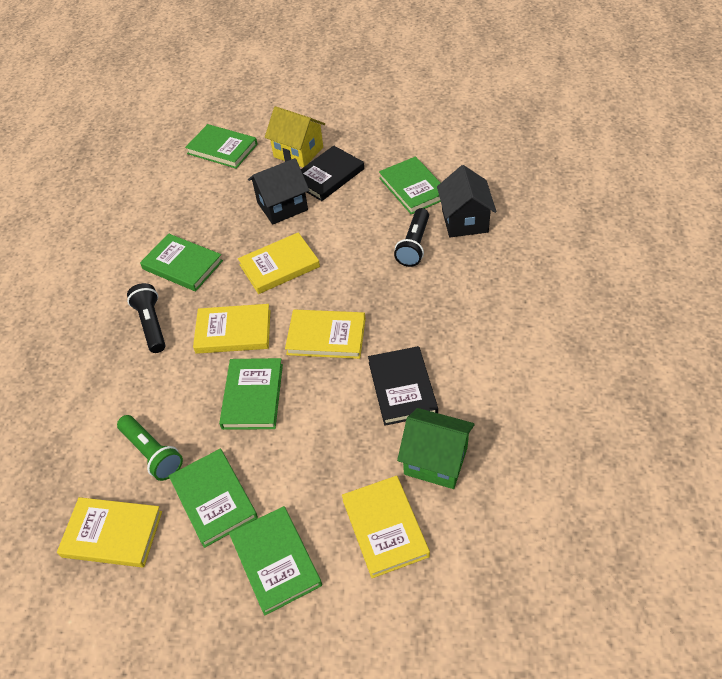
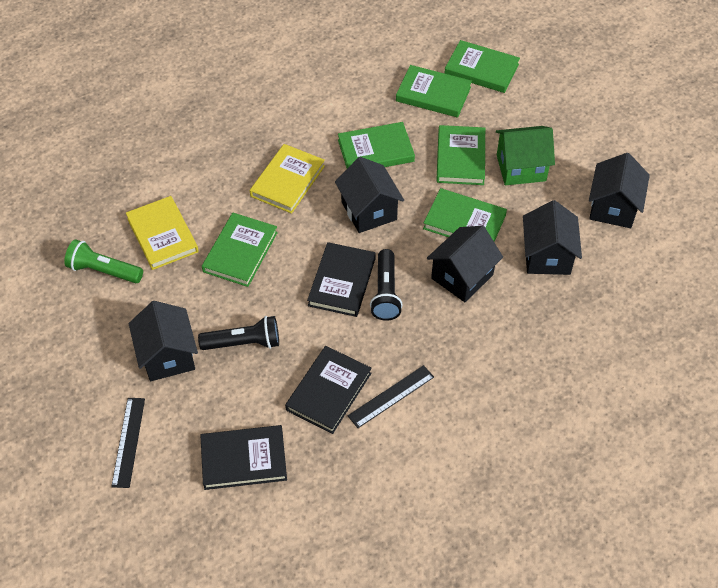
black book: 2 -> 3
black house: 2 -> 5
black ruler: 0 -> 2
yellow book: 5 -> 2
yellow house: 1 -> 0

